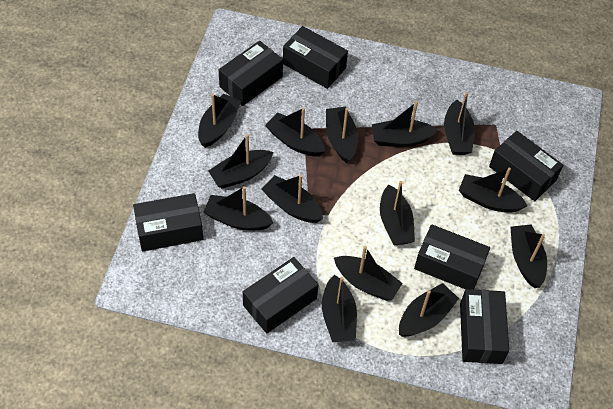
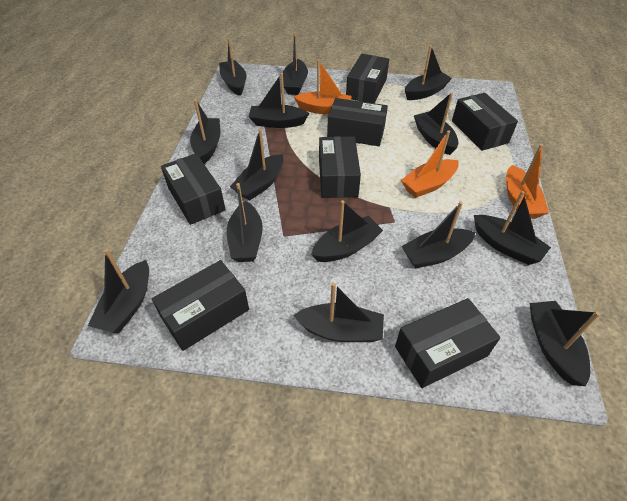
orange boat: 0 -> 3

